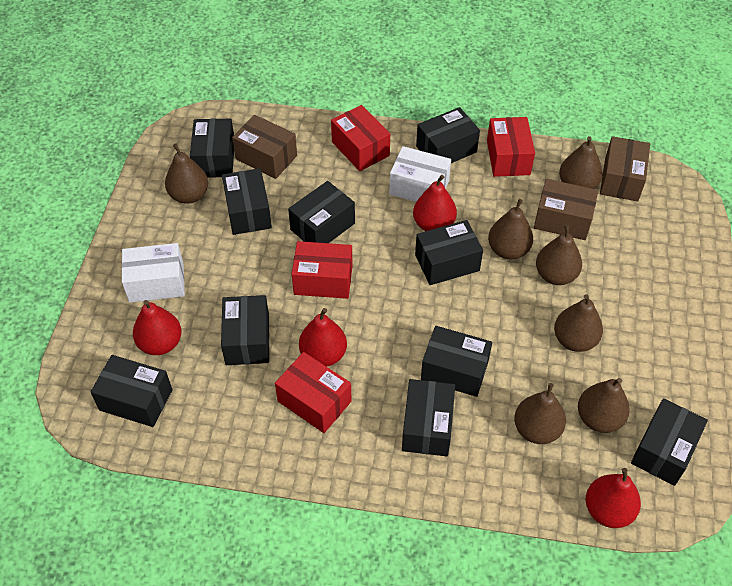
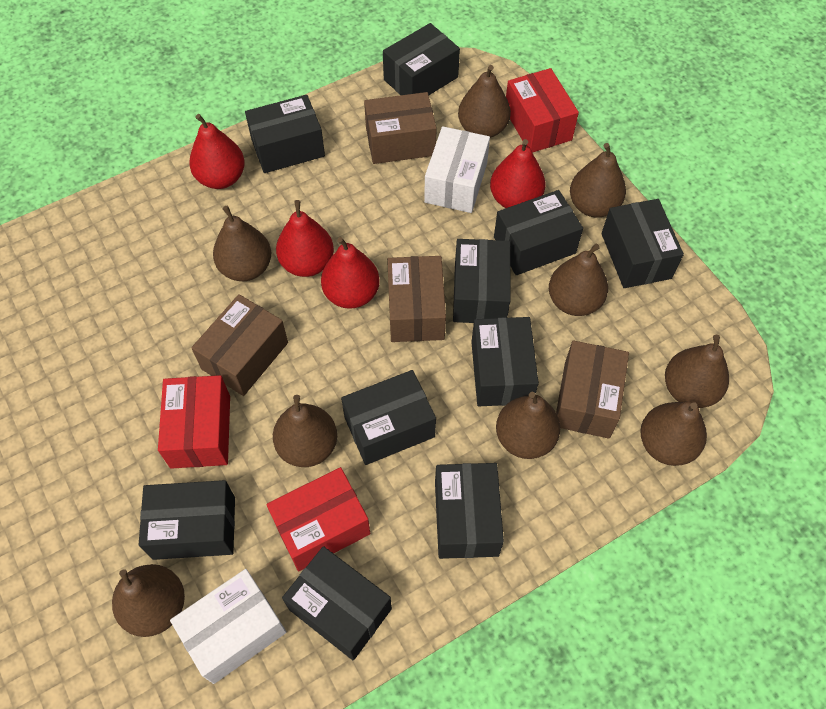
brown box: 3 -> 4
brown pear: 7 -> 9
red box: 4 -> 3

